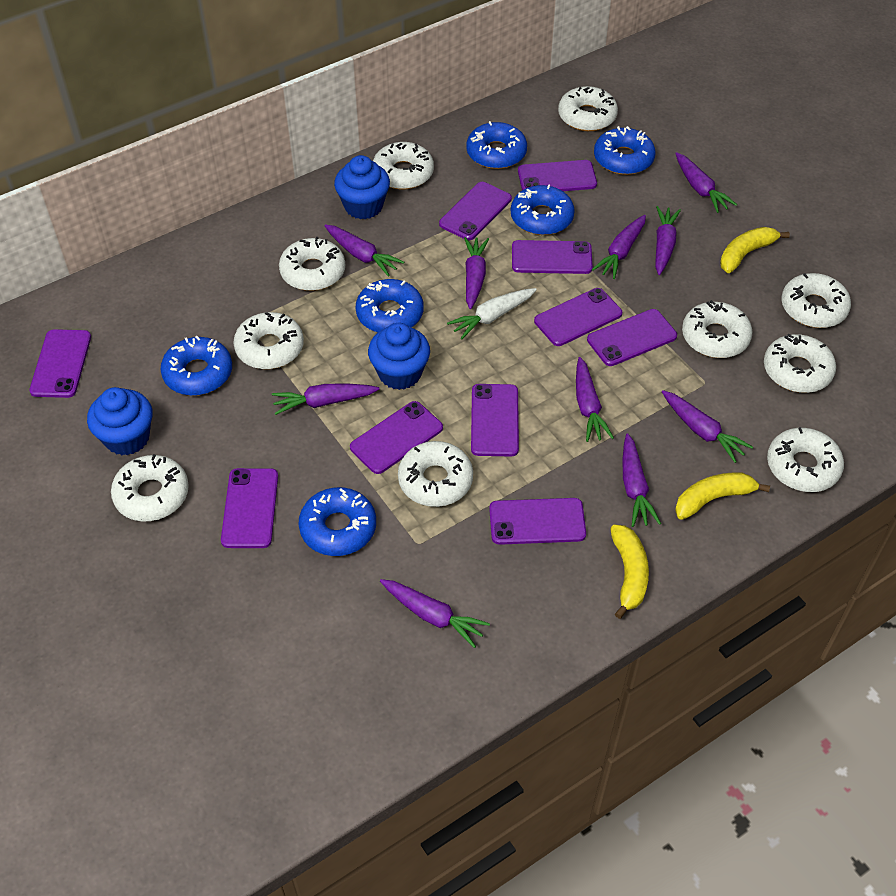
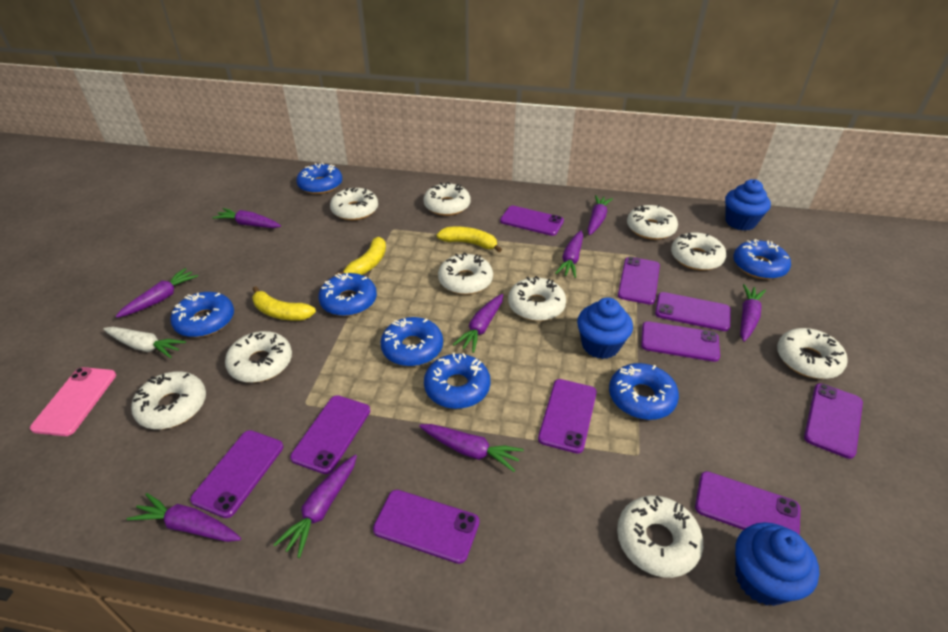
blue donut: 6 -> 7
pink phone: 0 -> 1
purple carrot: 10 -> 9

